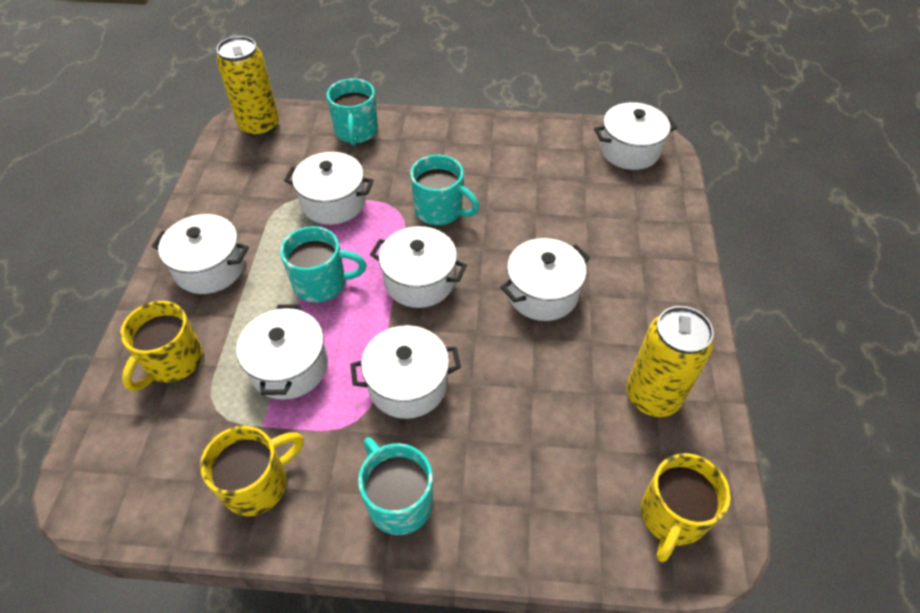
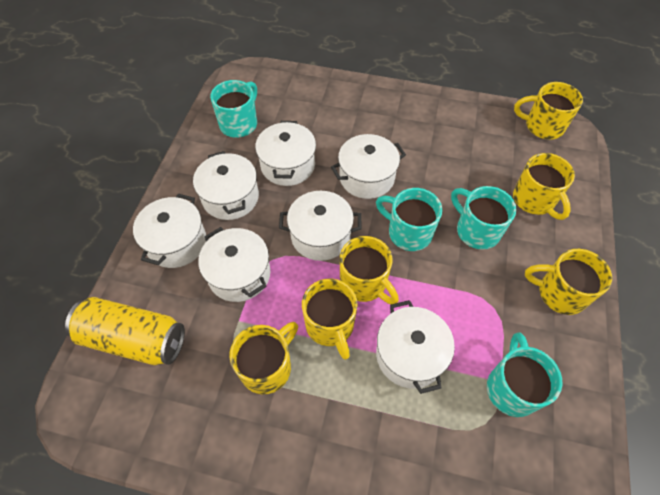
yellow can: 2 -> 1
yellow mug: 3 -> 6

